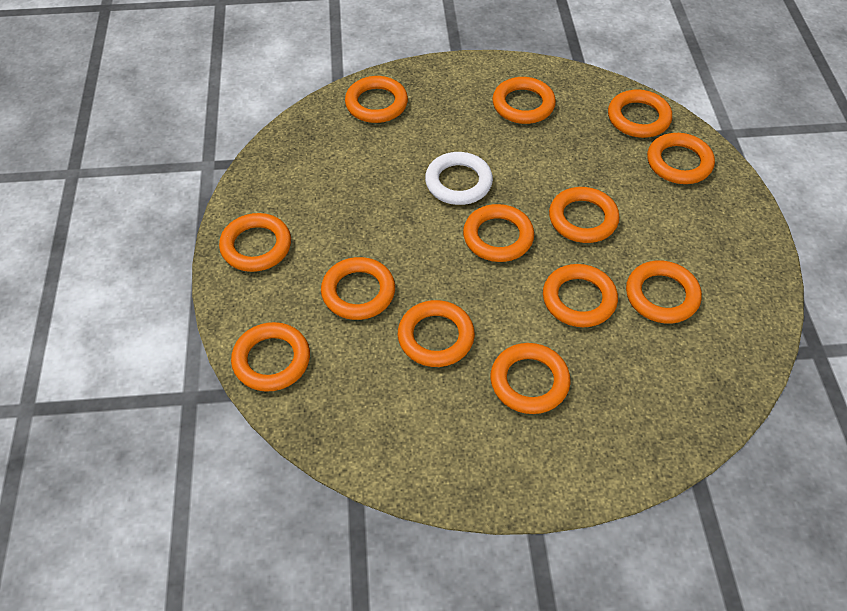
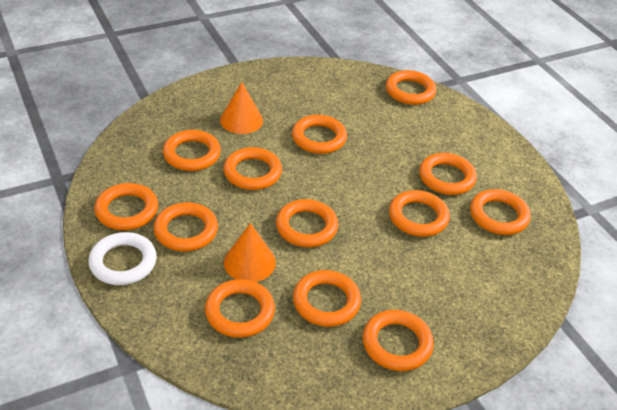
orange cone: 0 -> 2

